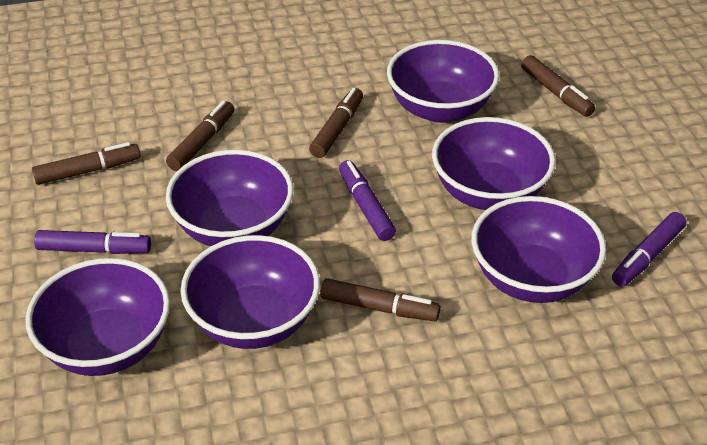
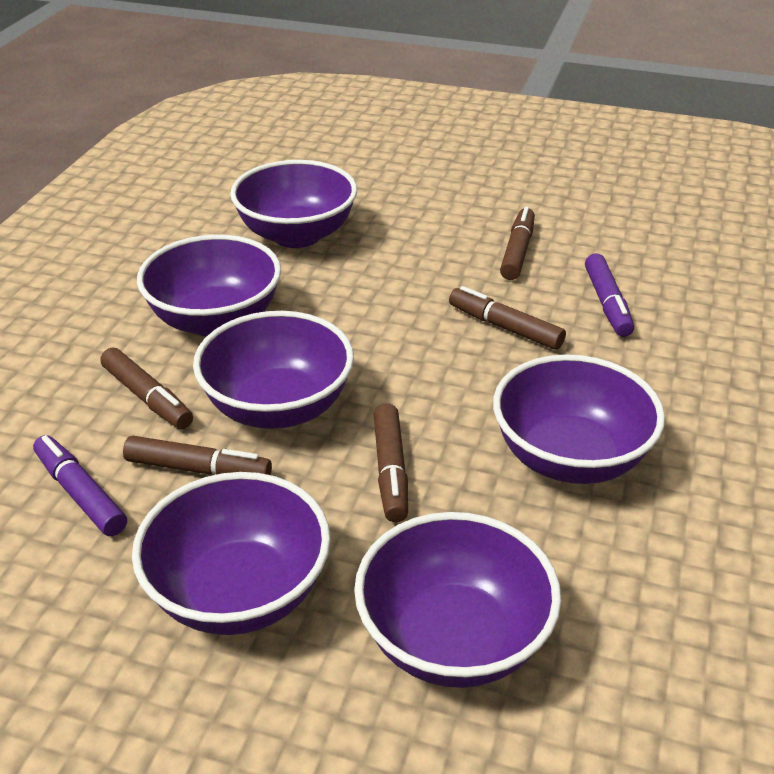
purple marker: 3 -> 2

